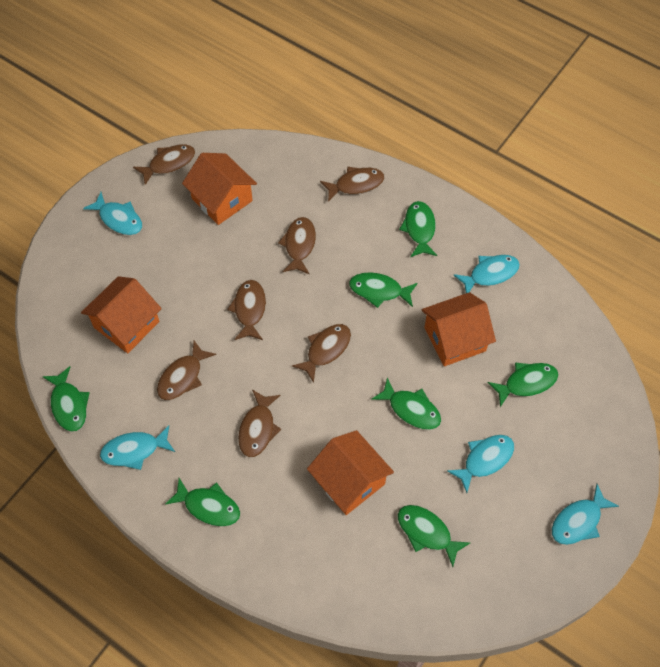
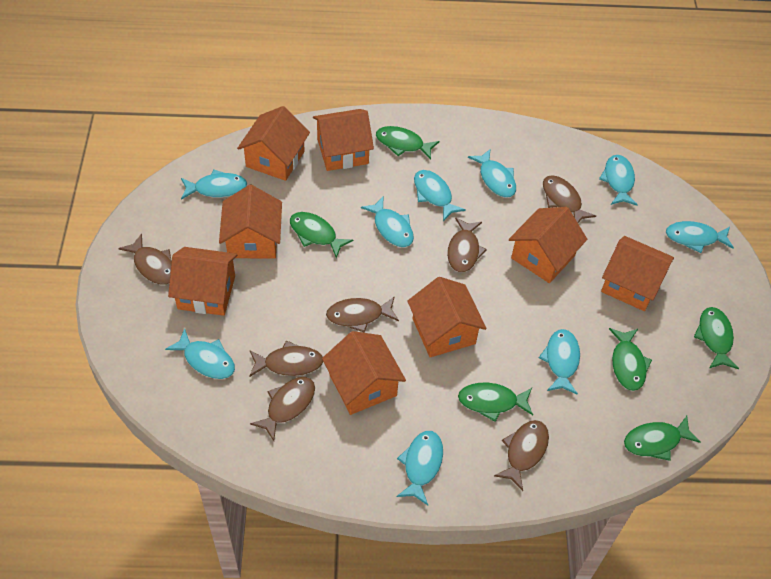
green fish: 7 -> 6
orange house: 4 -> 8
turquoise fish: 5 -> 9

